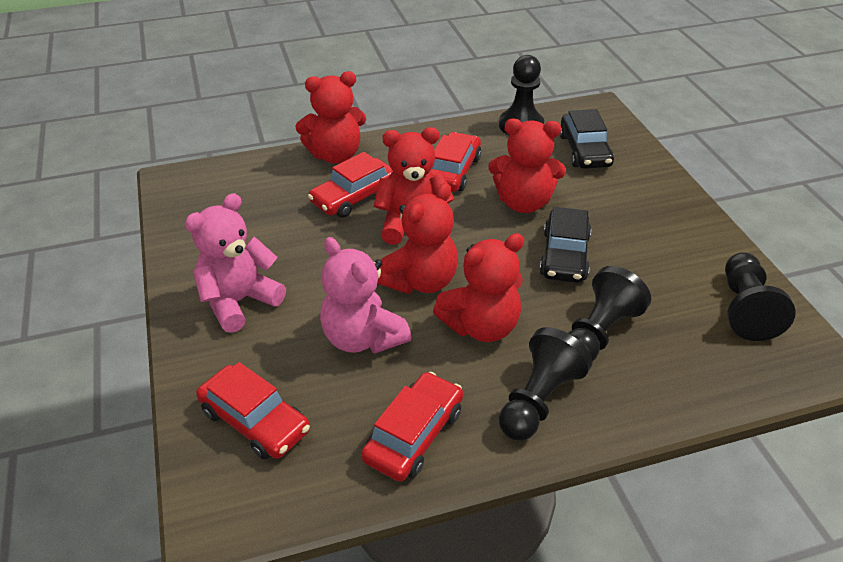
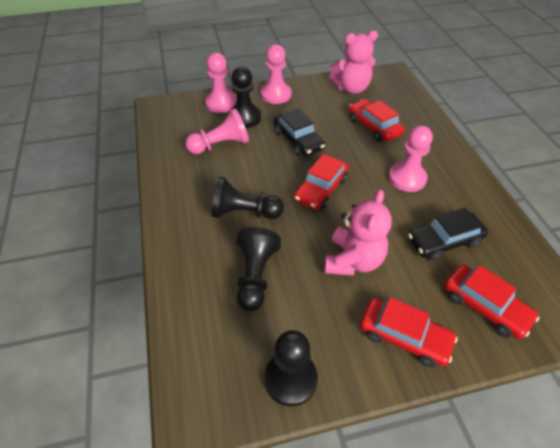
pink pawn: 0 -> 4
red teddy bear: 5 -> 0

